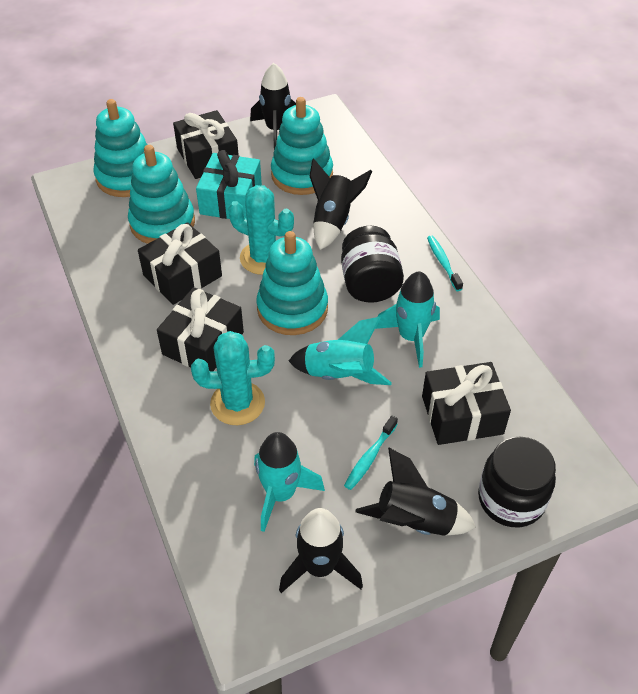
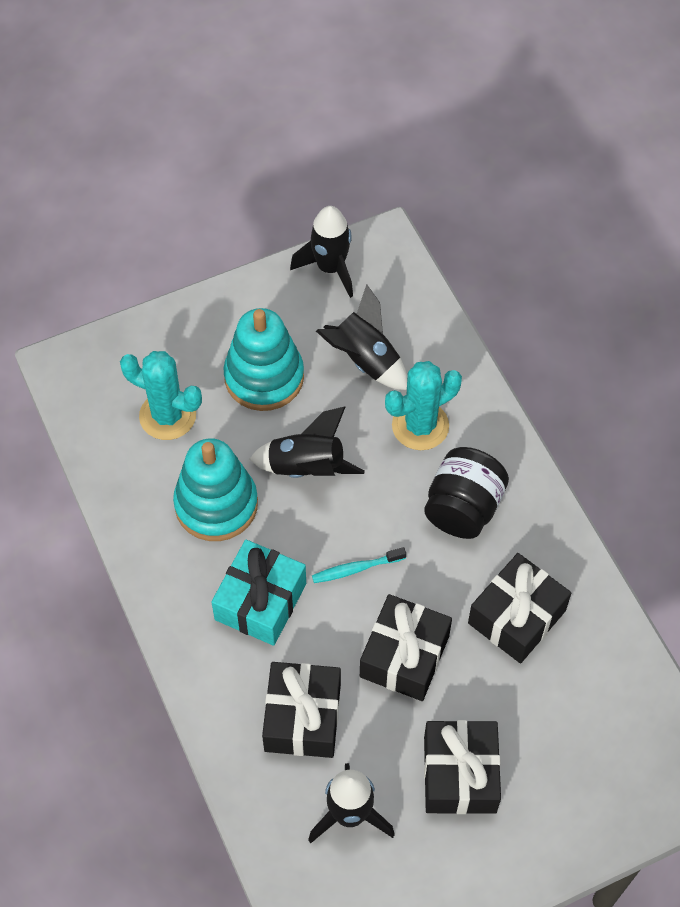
black jar: 2 -> 1
turquoise rocket: 3 -> 0
turquoise stacking toy: 4 -> 2
turquoise toothbrush: 2 -> 1

